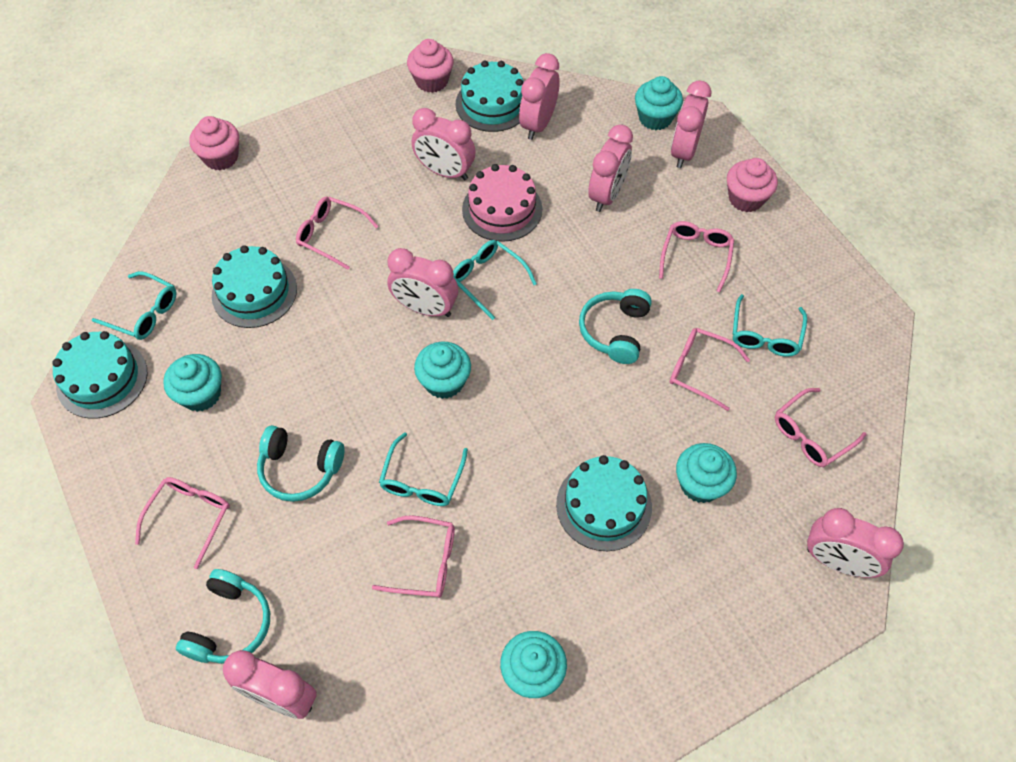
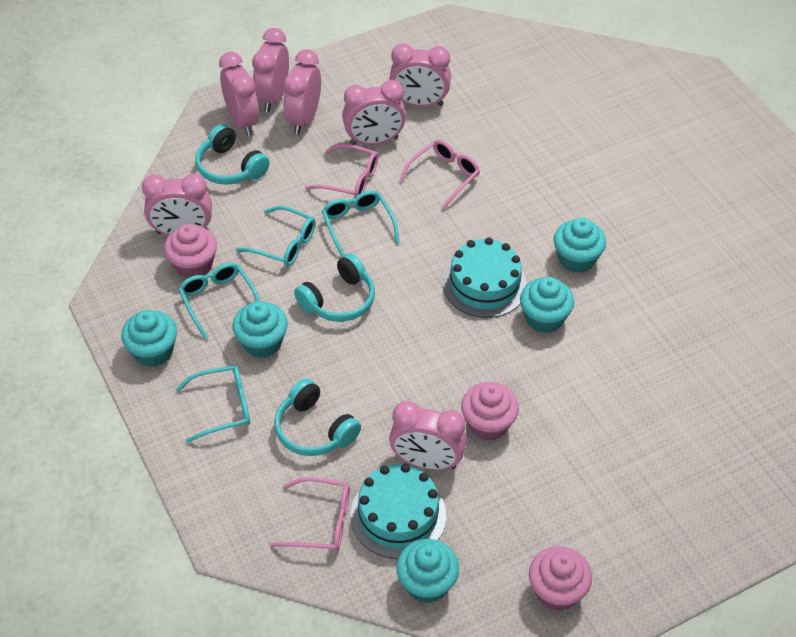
pink cake: 1 -> 0
pink glasses: 6 -> 3
turquoise cake: 4 -> 2

